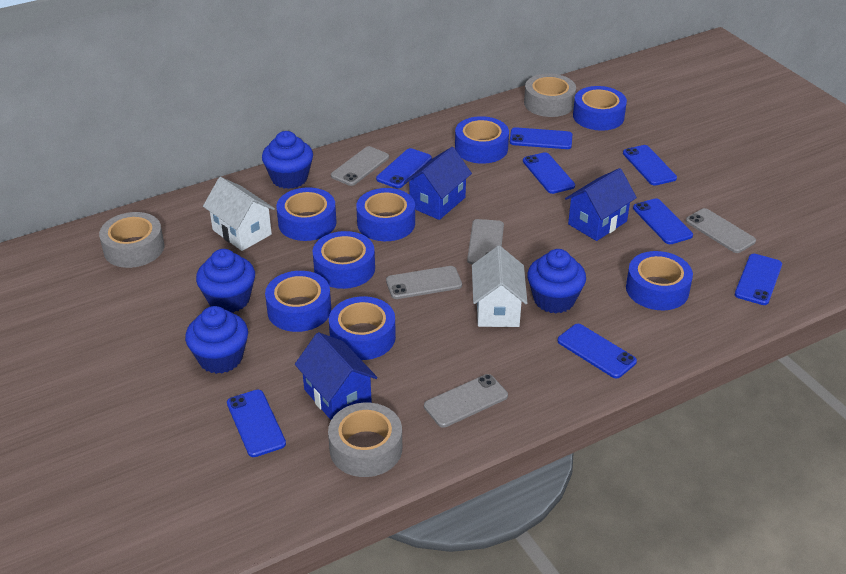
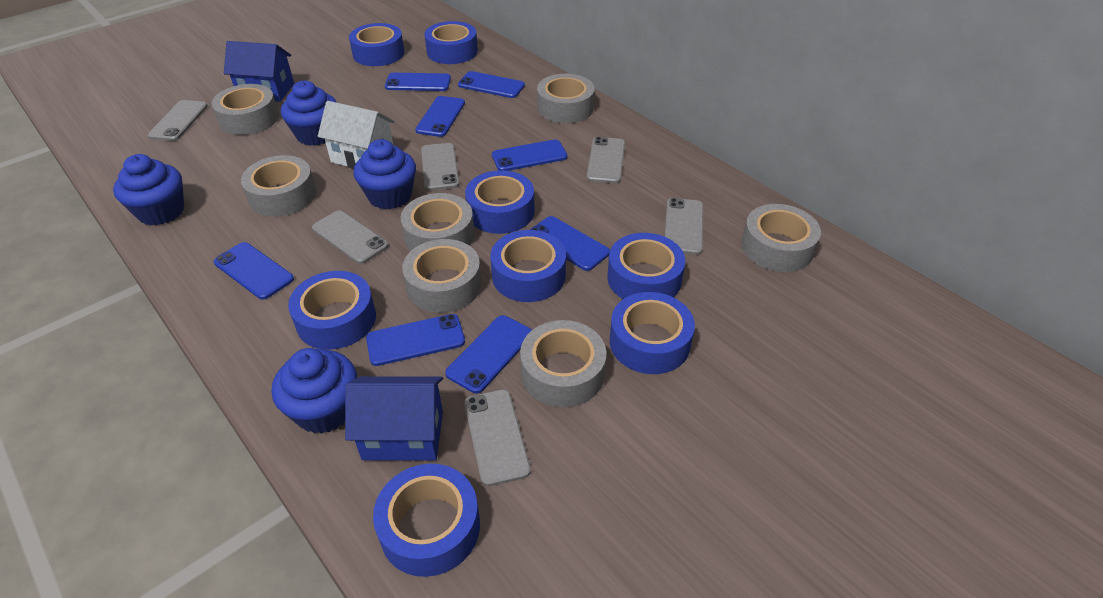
blue house: 3 -> 2
grey phone: 5 -> 6
grey tape: 3 -> 7
white house: 2 -> 1

